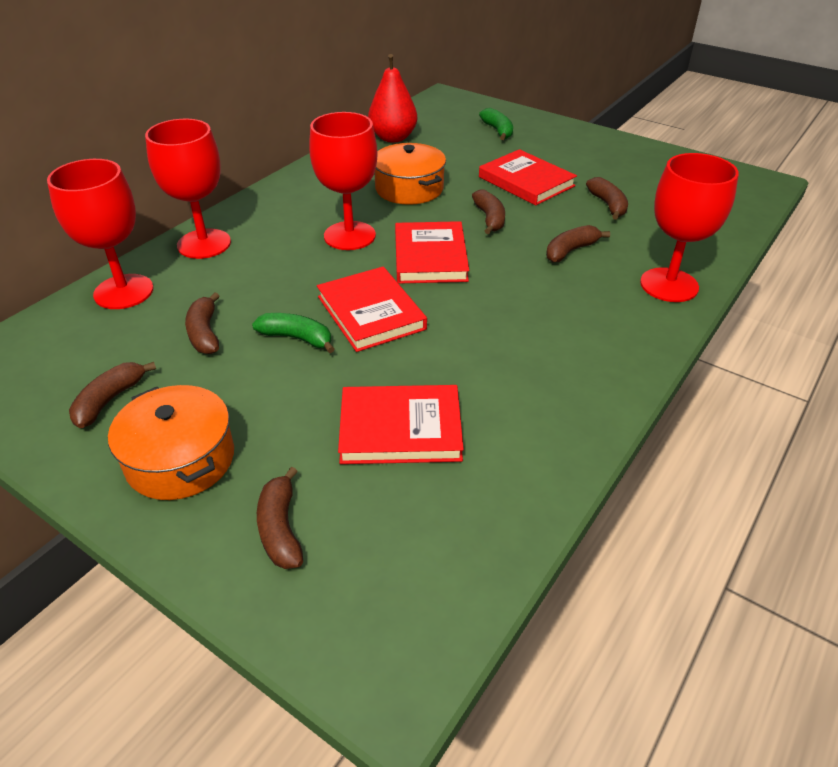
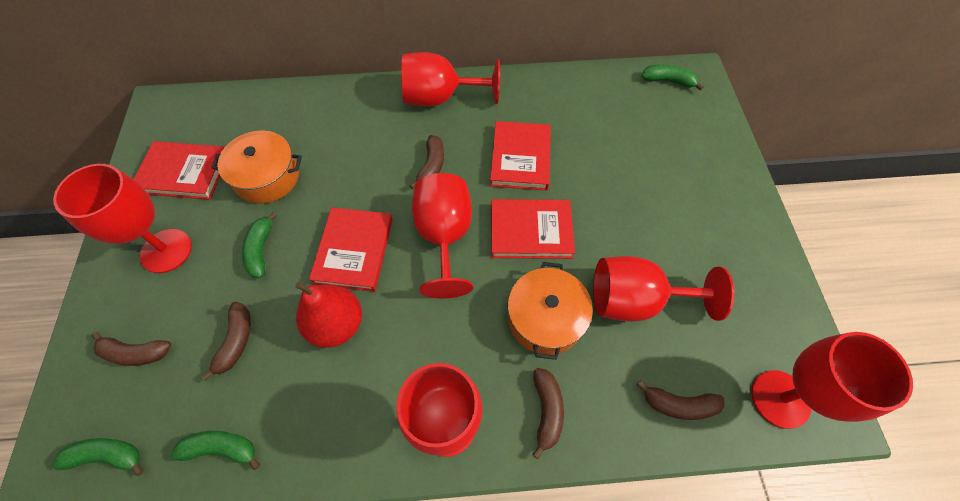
brown banana: 6 -> 5
green banana: 2 -> 4
red goblet: 4 -> 6

